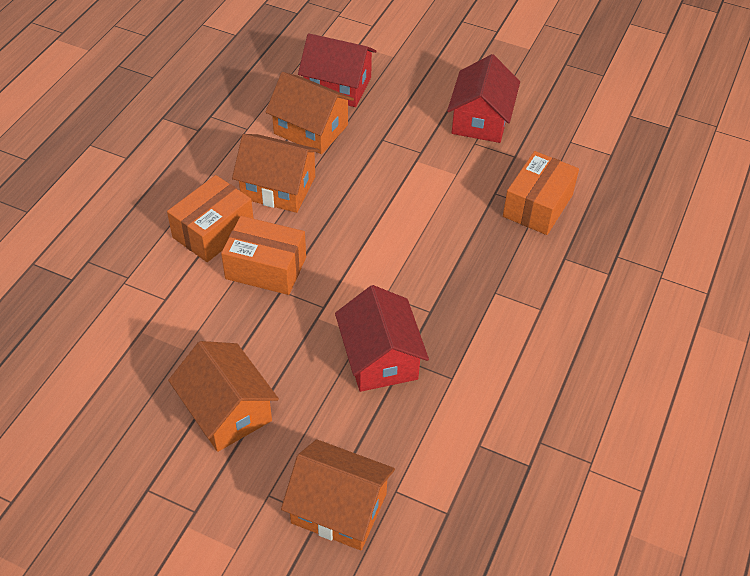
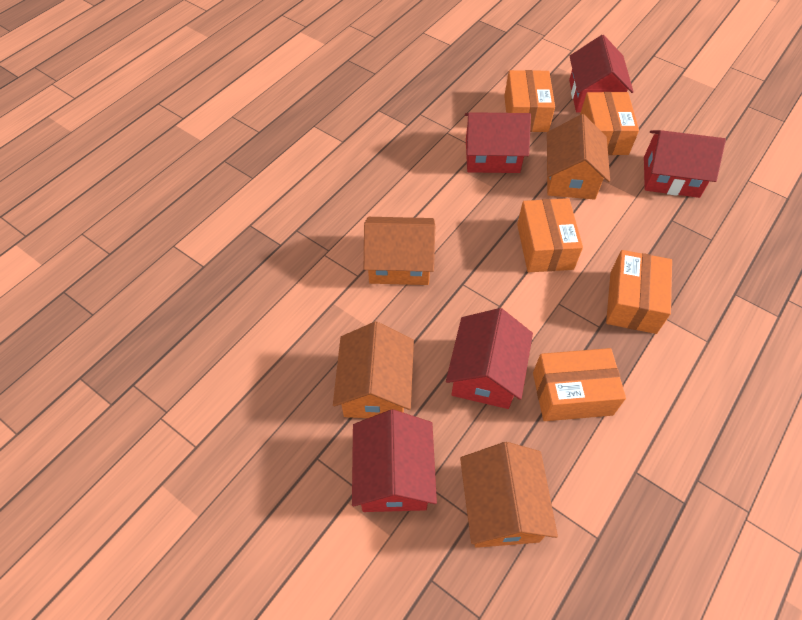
orange box: 3 -> 5
red house: 3 -> 5

